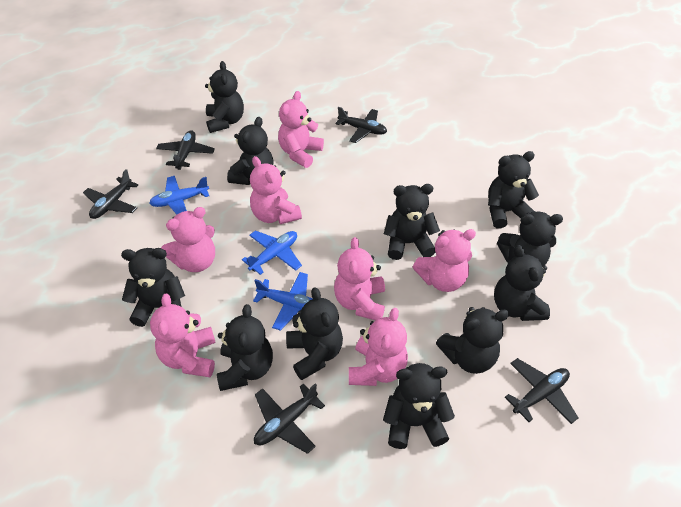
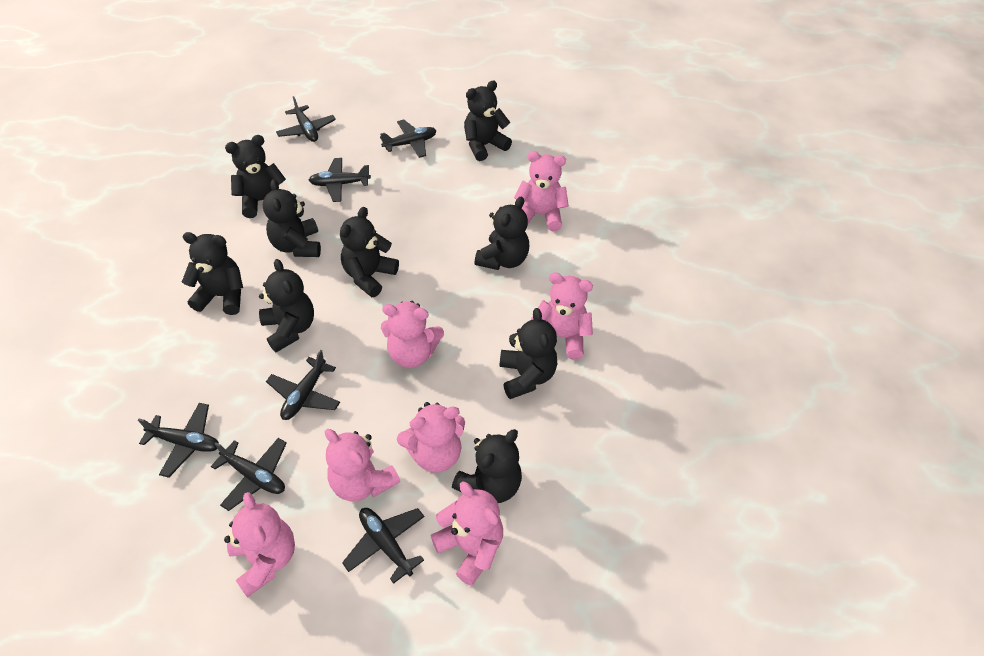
black plane: 5 -> 7
black teddy bear: 11 -> 9
blue plane: 3 -> 0

